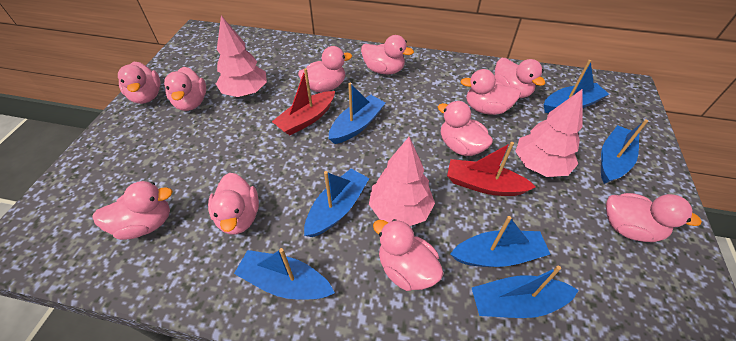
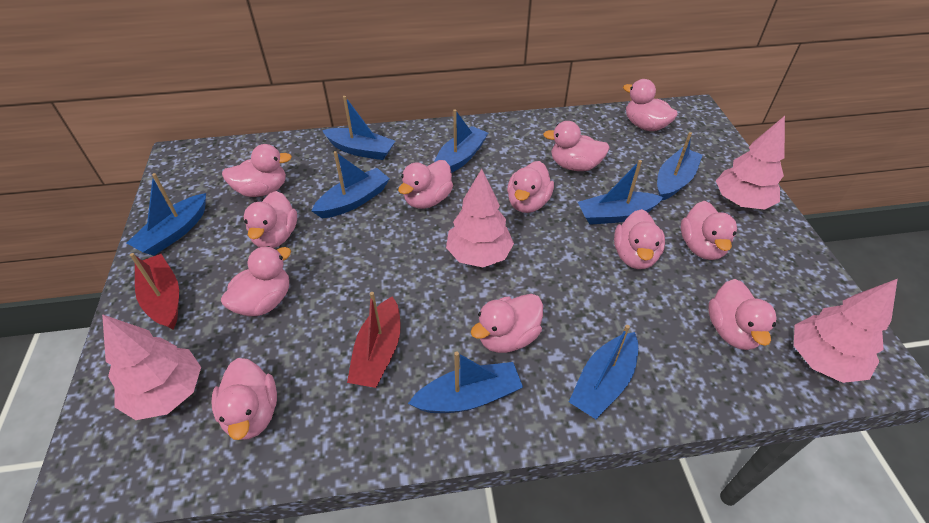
blue boat: 7 -> 8
pink duck: 11 -> 12
pink tree: 3 -> 4

